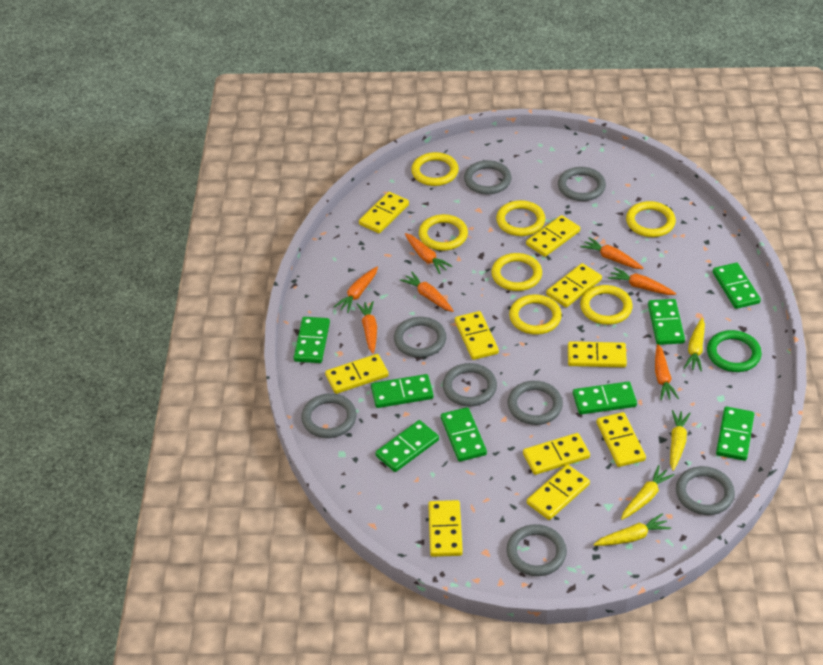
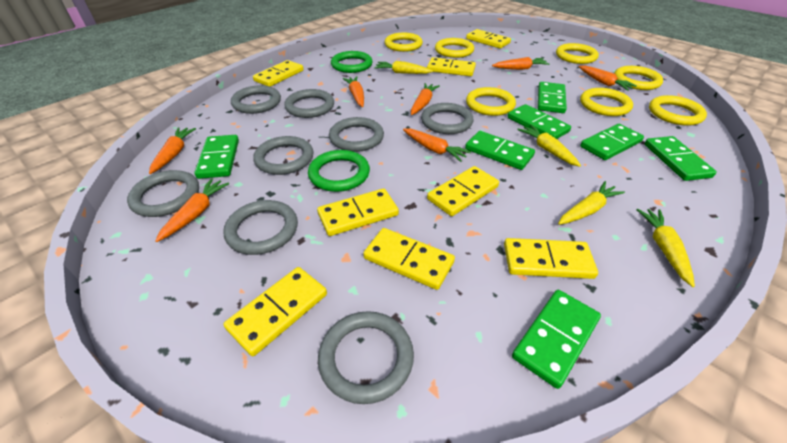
green domino: 8 -> 7
green ring: 1 -> 2
yellow domino: 10 -> 8

